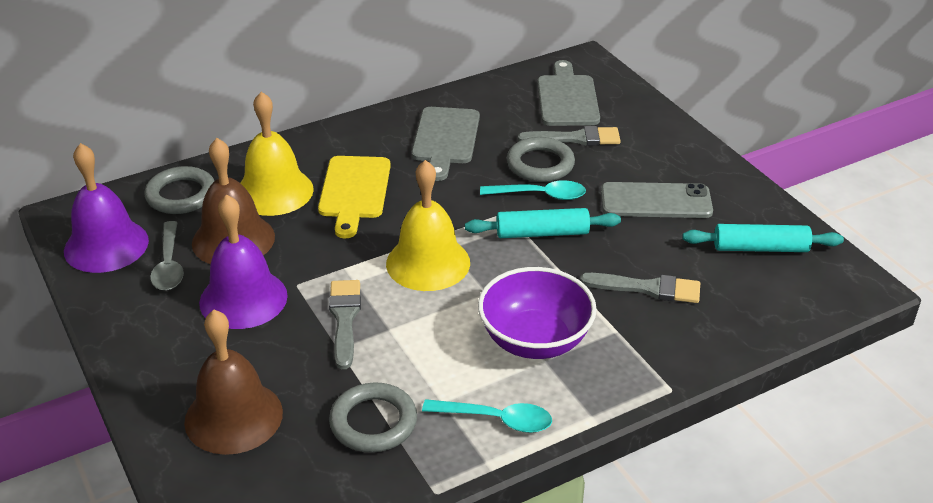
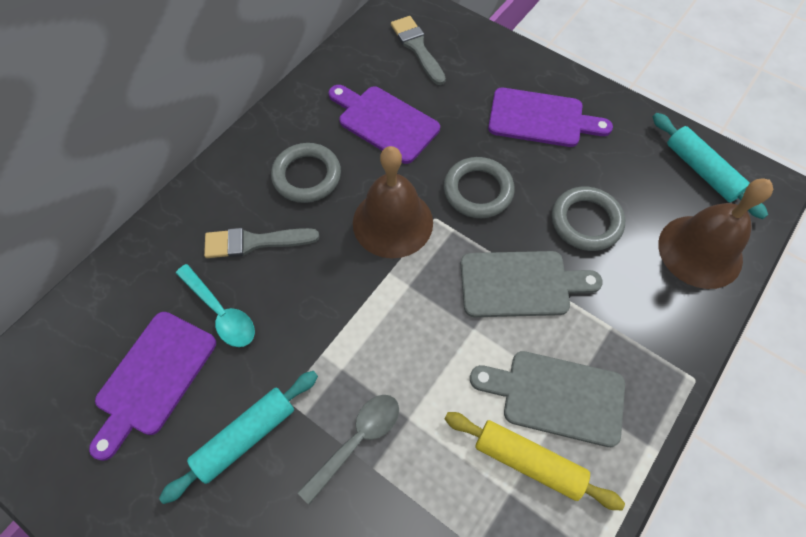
grey brush: 3 -> 2
grey phone: 1 -> 0
purple bell: 2 -> 0
purple bowl: 1 -> 0
purple cutting board: 0 -> 3
turquoise spoon: 2 -> 1
yellow bell: 2 -> 0
yellow cutting board: 1 -> 0
yellow rolling pin: 0 -> 1

